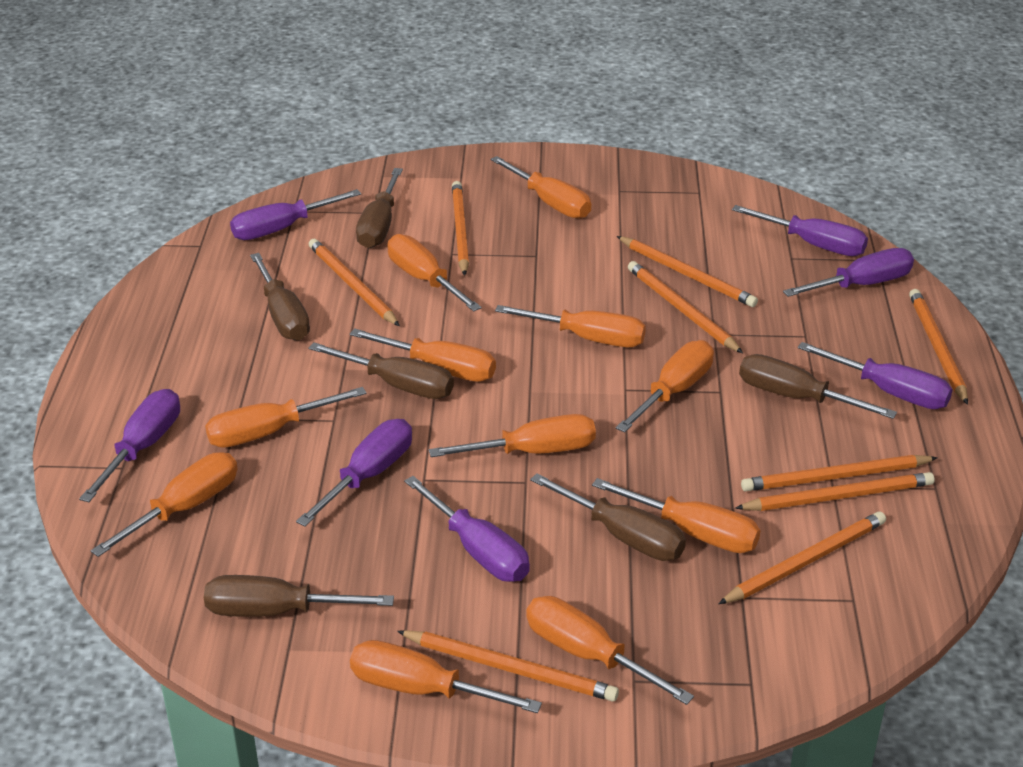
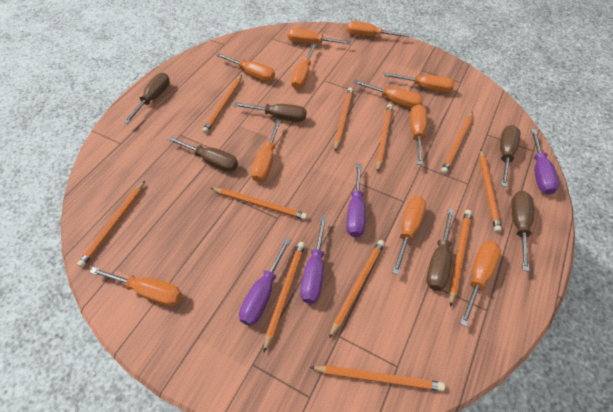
orange pencil: 9 -> 11
purple screwdriver: 7 -> 4

